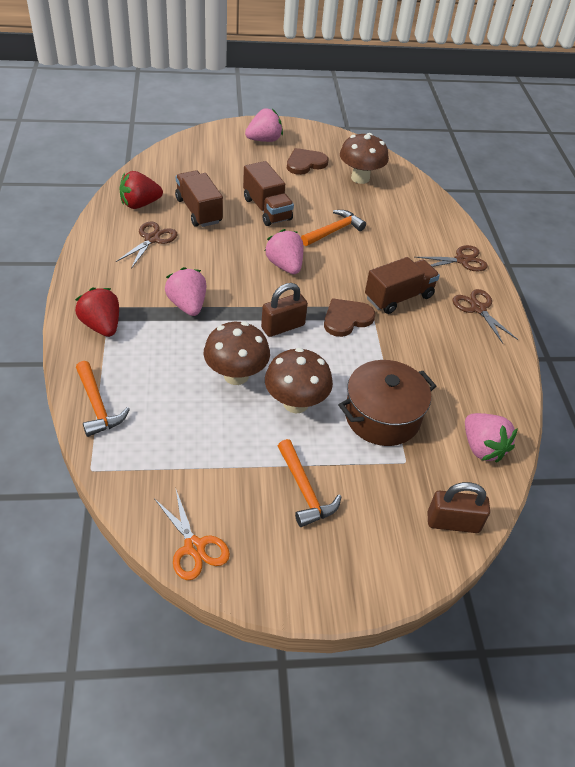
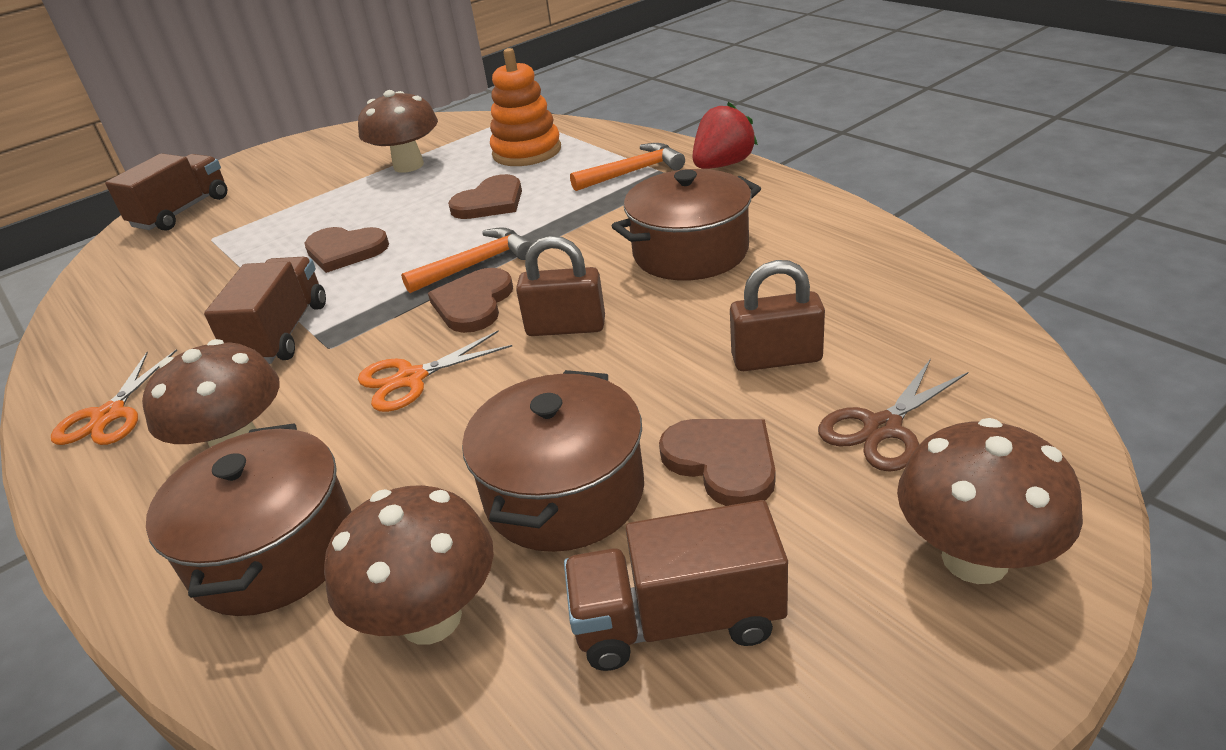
brown heart: 2 -> 4
brown mushroom: 3 -> 4
brown pot: 1 -> 3
brown scissors: 3 -> 1
orange hammer: 3 -> 2
orange scissors: 1 -> 2
orange stacking toy: 0 -> 1
pink strawberry: 4 -> 0
red strawberry: 2 -> 1

